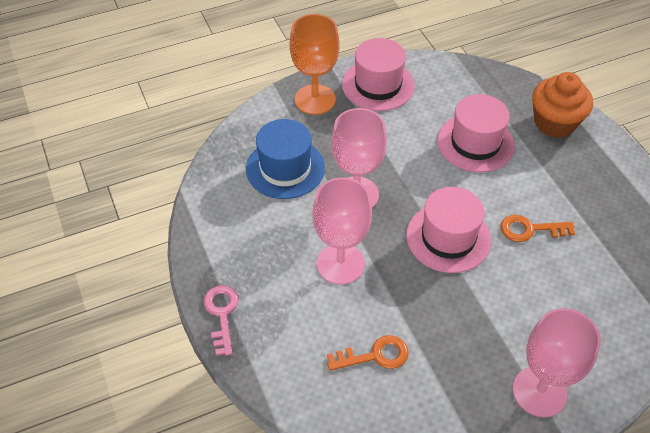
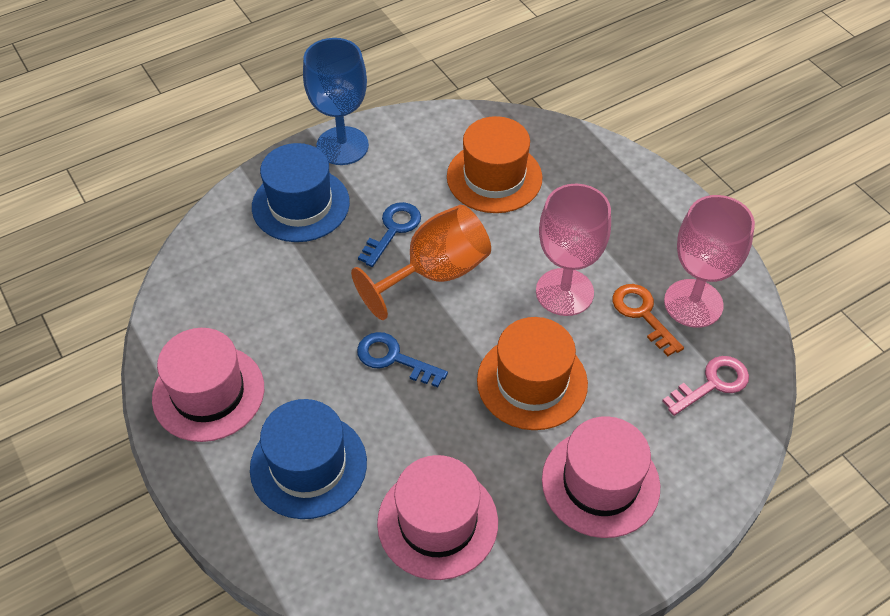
blue goblet: 0 -> 1
blue hat: 1 -> 2
blue key: 0 -> 2
orange cupcake: 1 -> 0
orange hat: 0 -> 2
orange key: 2 -> 1
pink goblet: 3 -> 2

